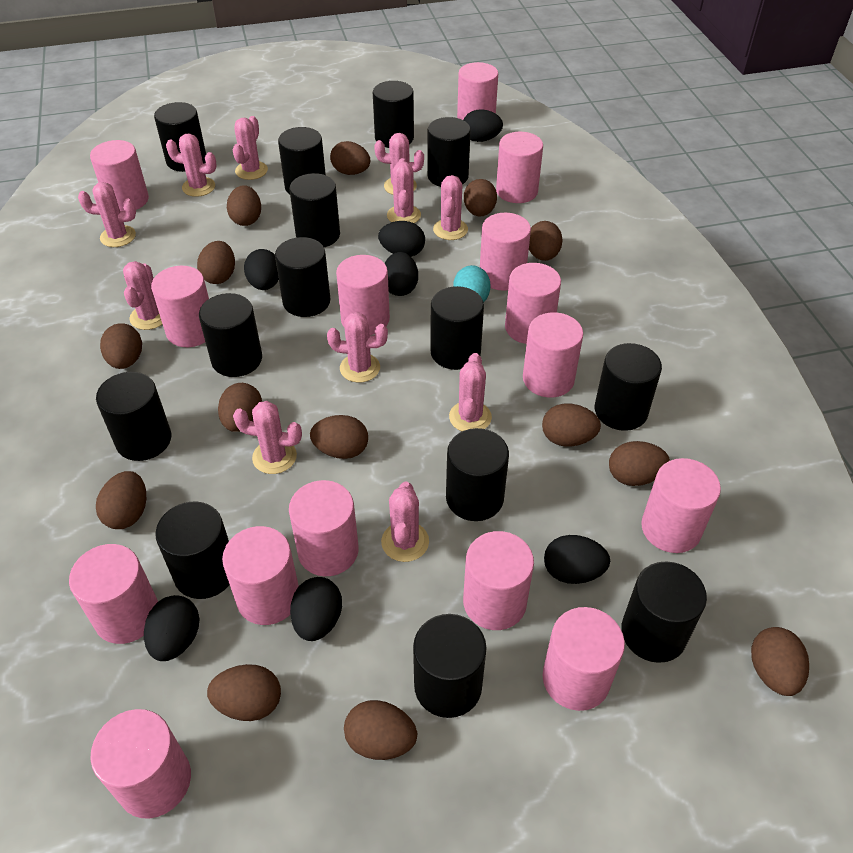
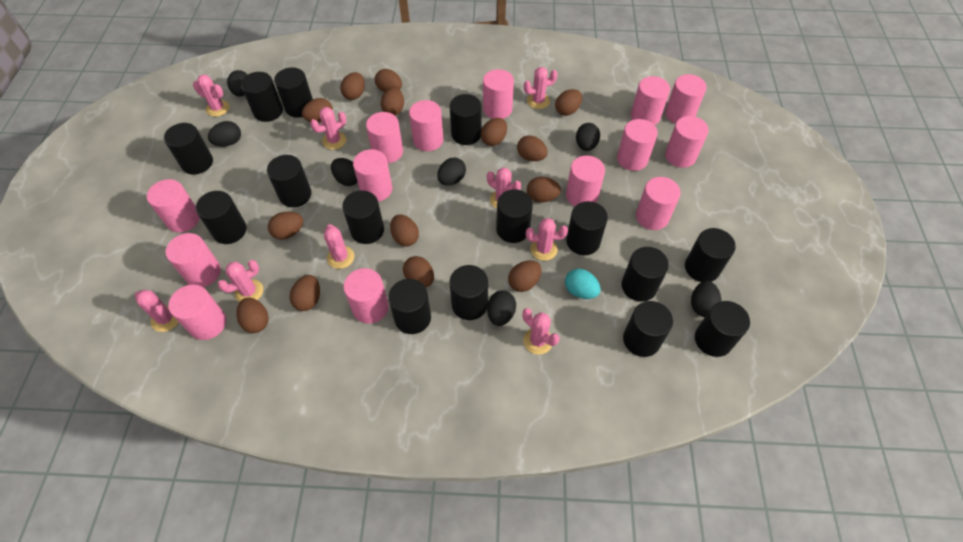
black cylinder: 14 -> 15
pink cactus: 11 -> 9
pink cylinder: 15 -> 14

